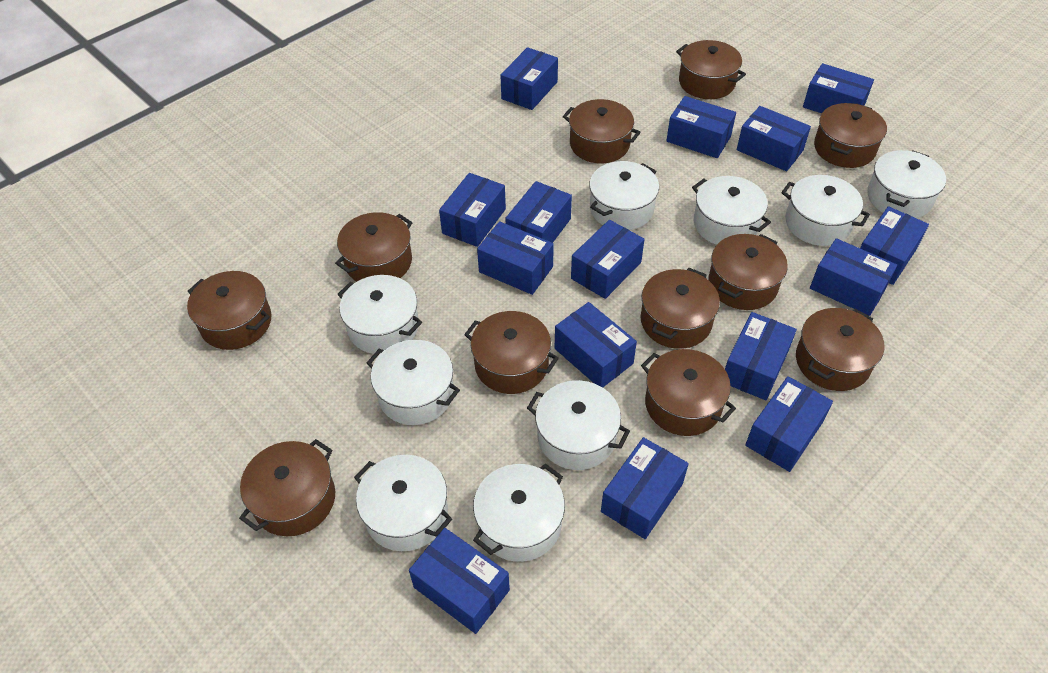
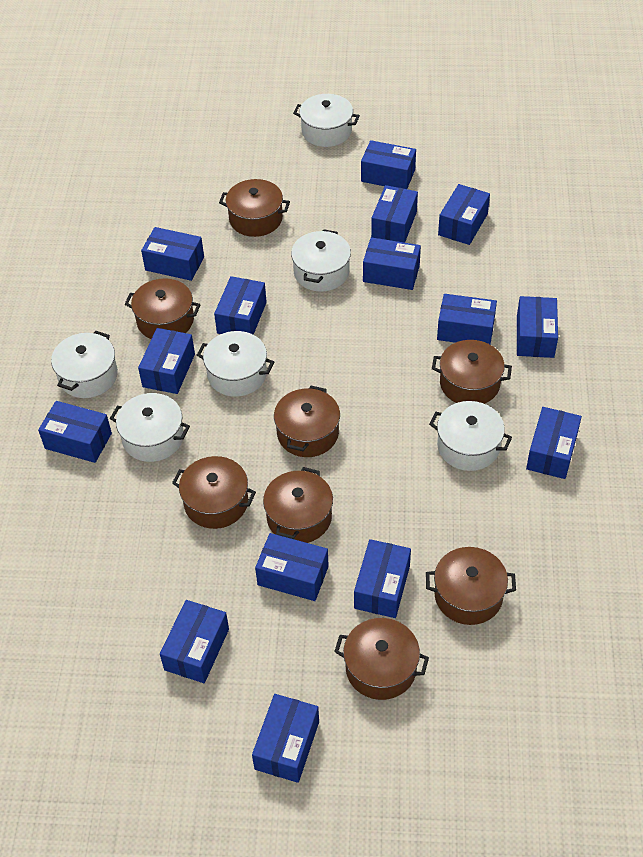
brown pot: 11 -> 8
white pot: 9 -> 6

